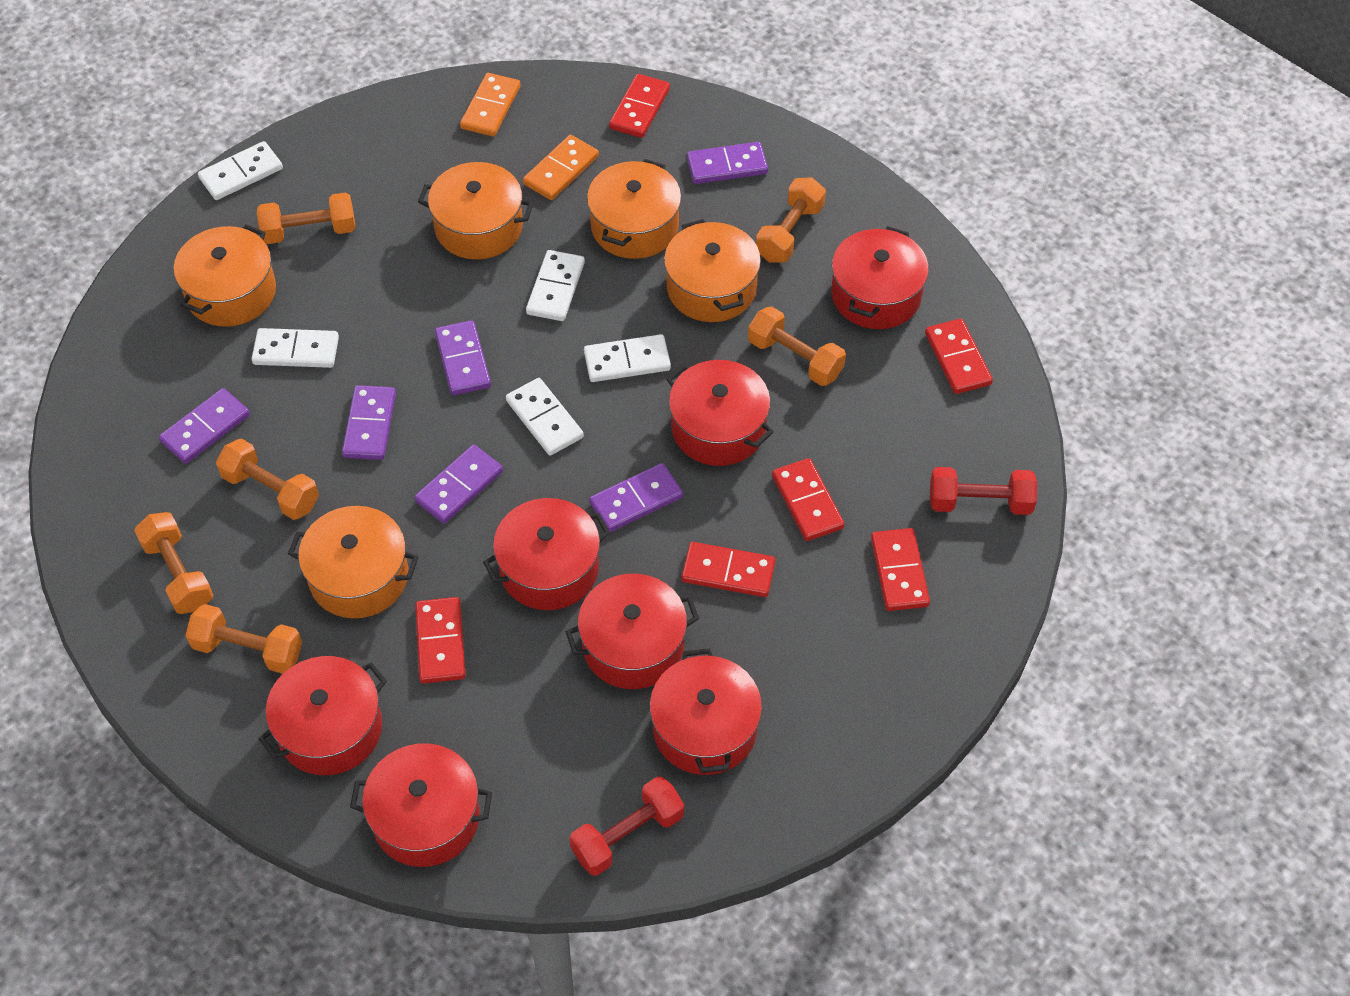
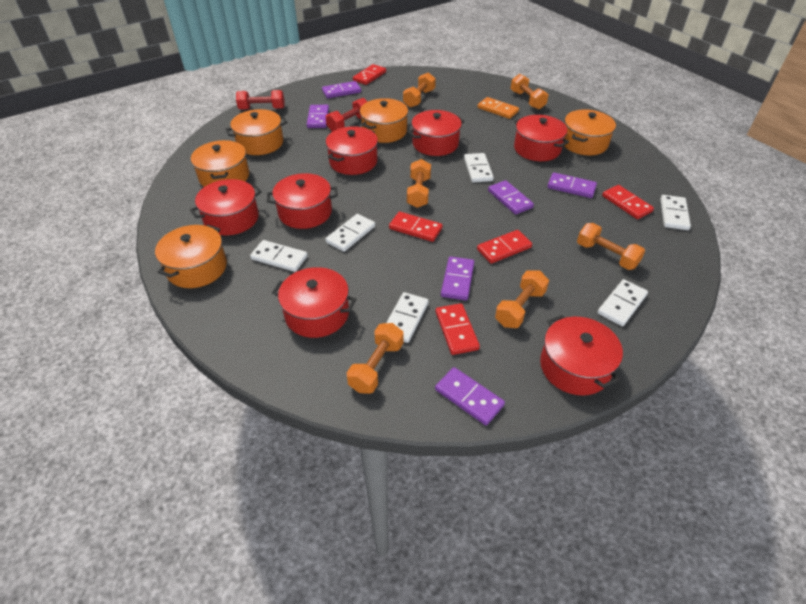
orange domino: 2 -> 1
red domino: 6 -> 5
white domino: 5 -> 6

